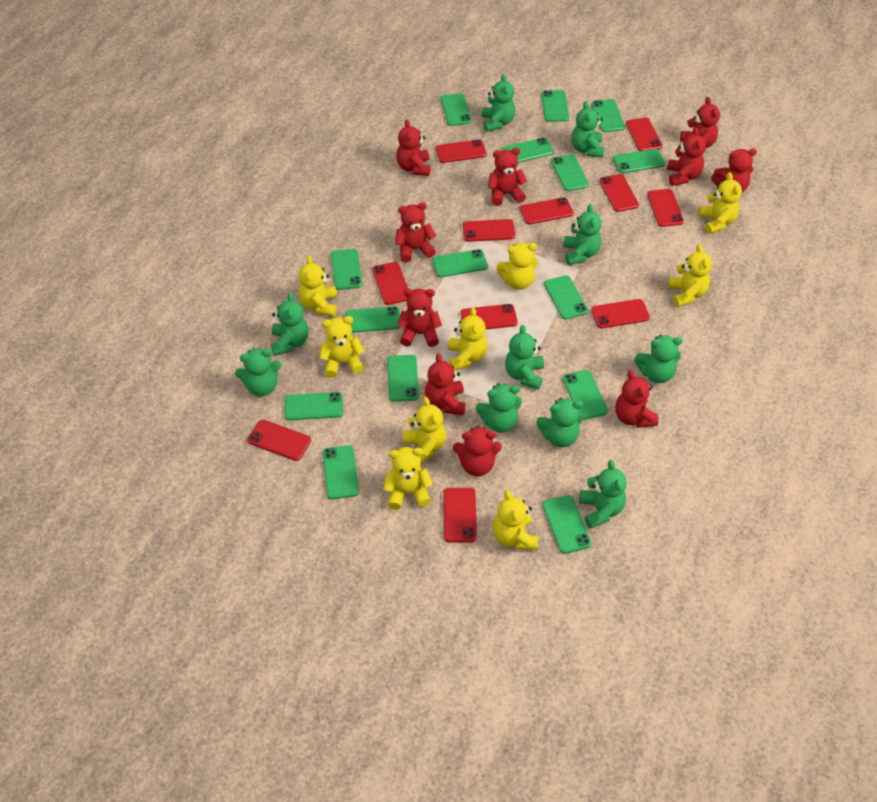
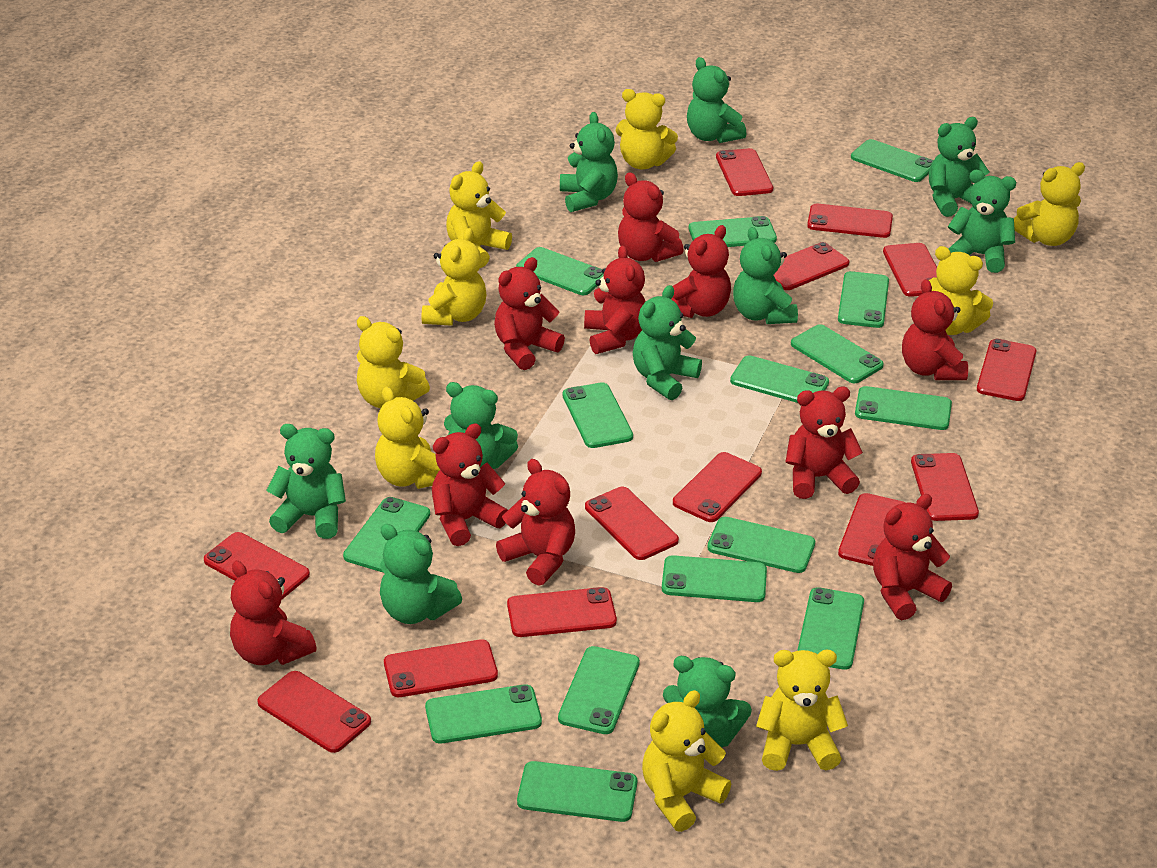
red phone: 11 -> 13

